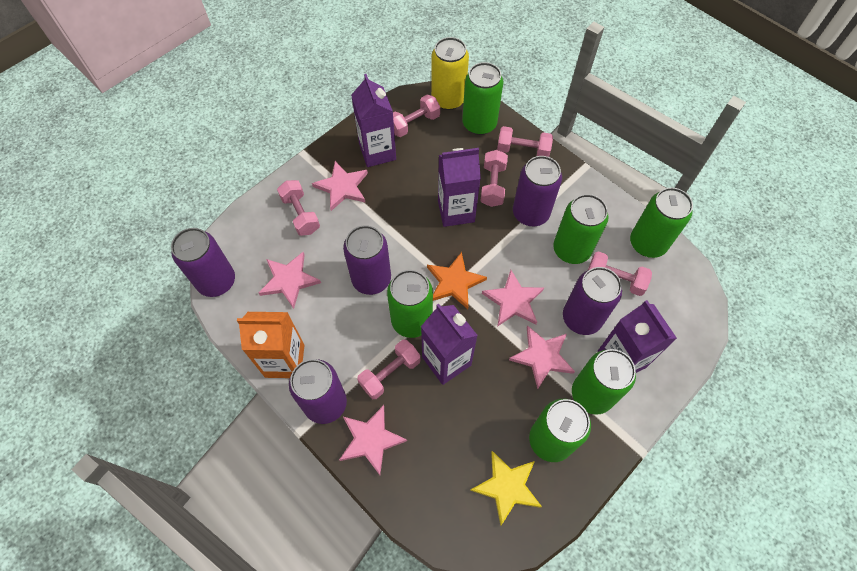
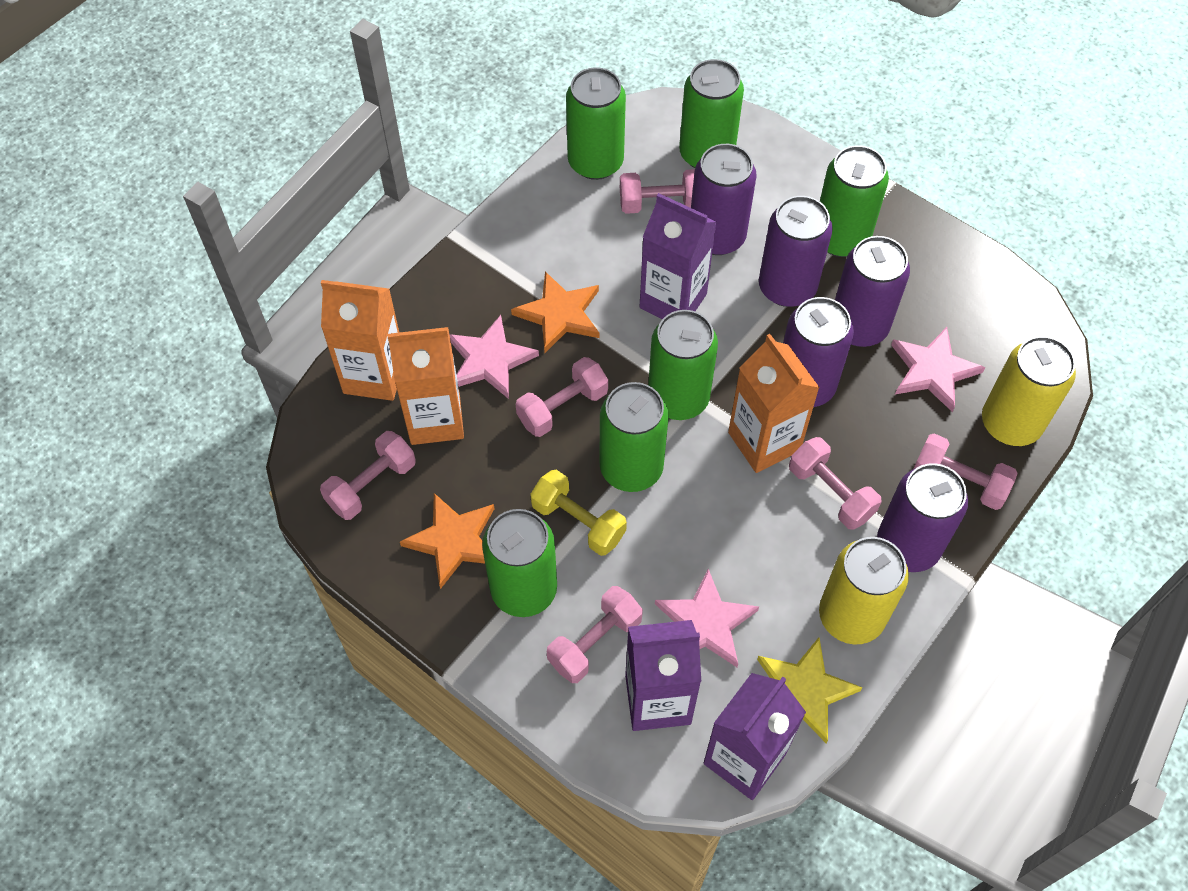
orange carton: 1 -> 3
orange star: 1 -> 2
pink star: 5 -> 3
purple carton: 4 -> 3
yellow can: 1 -> 2
yellow dumbbell: 0 -> 1

